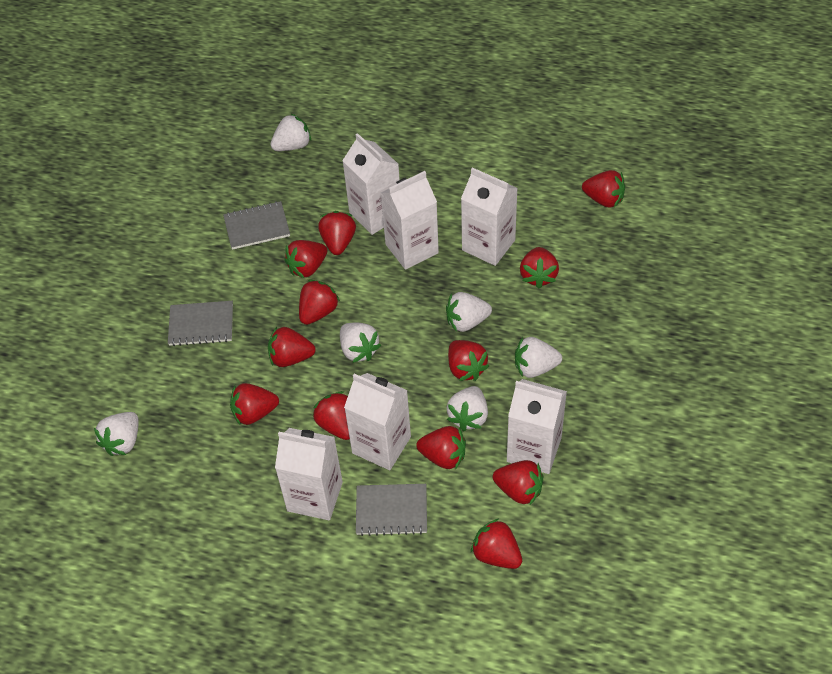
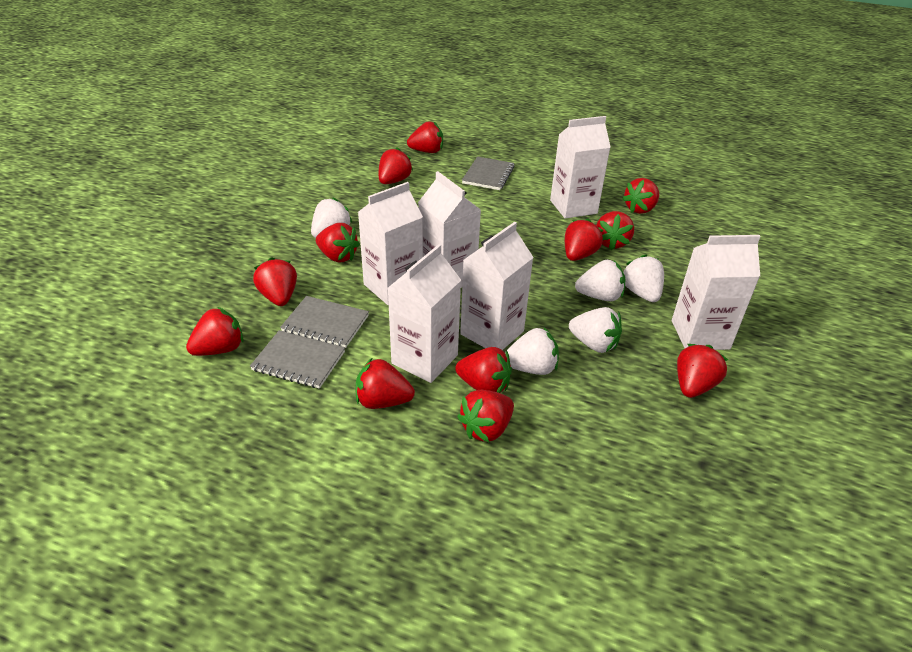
white strawberry: 6 -> 5

